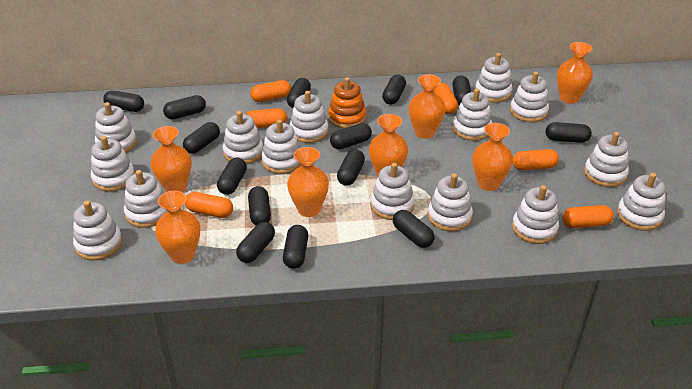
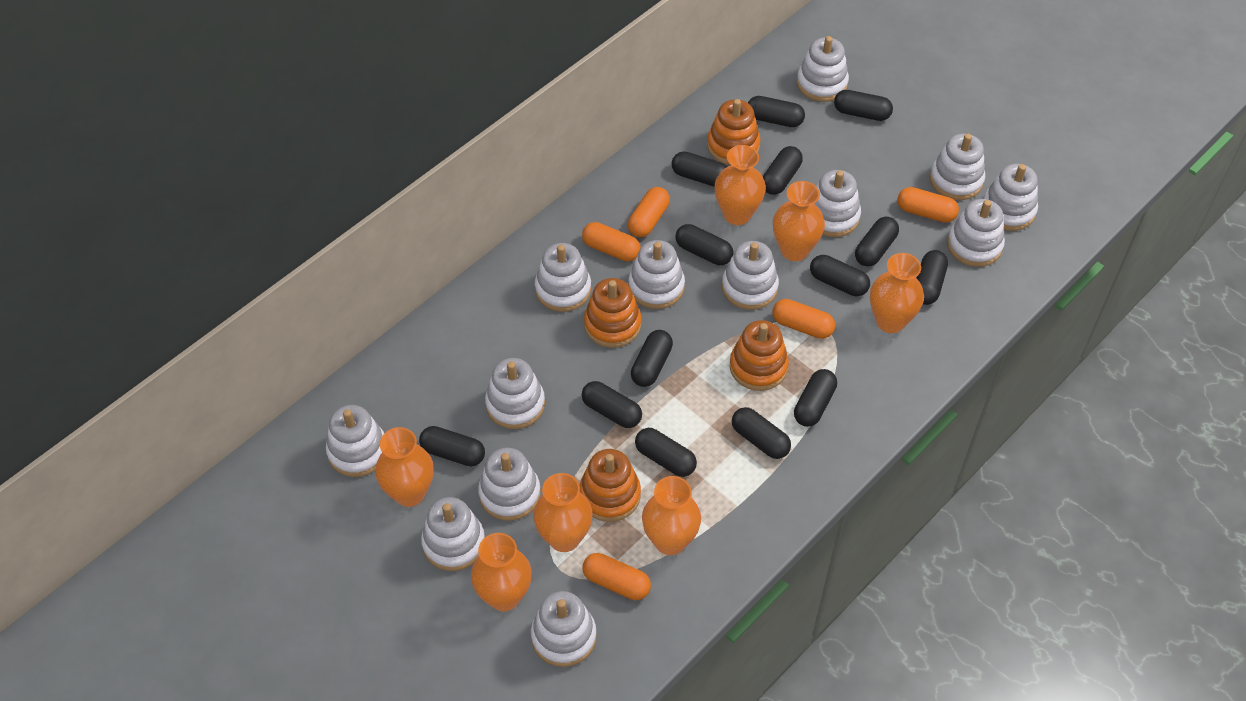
orange capsule: 6 -> 5
orange stacking toy: 1 -> 4
white stacking toy: 15 -> 13

